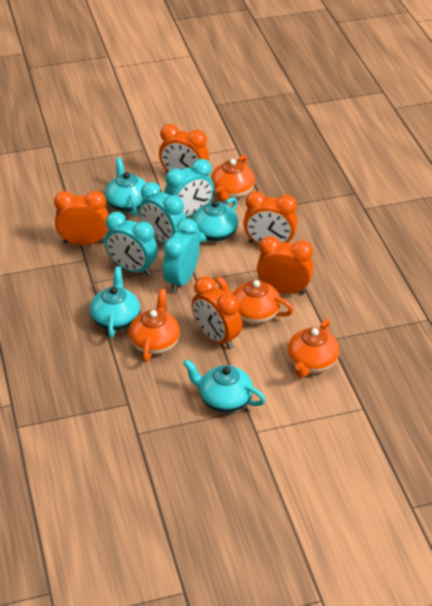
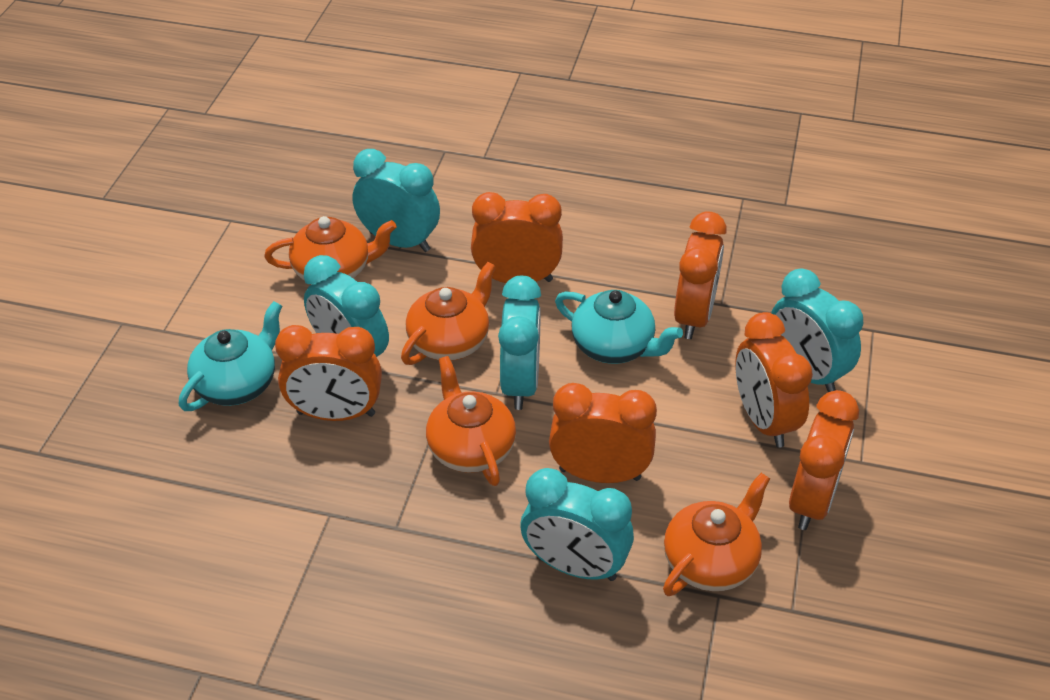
orange clock: 5 -> 6
turquoise clock: 4 -> 5
turquoise teapot: 4 -> 2

